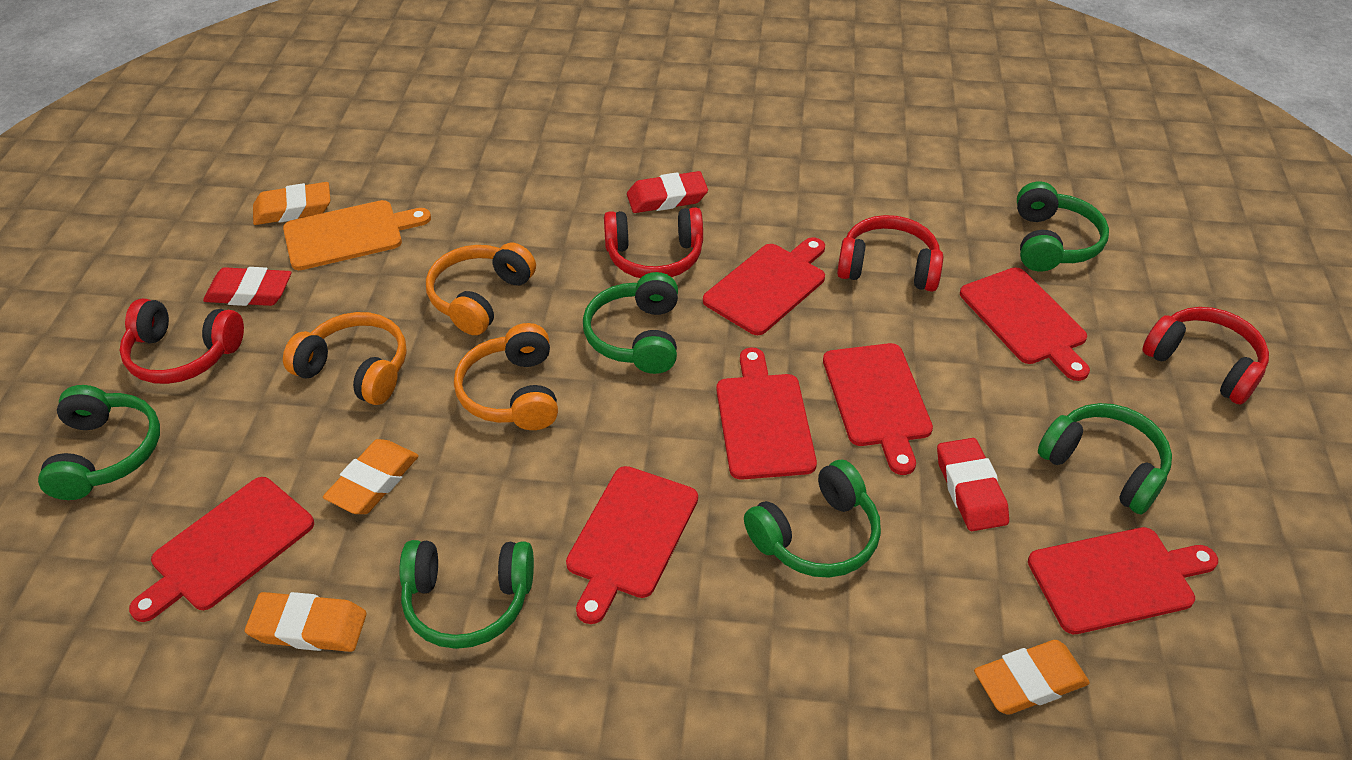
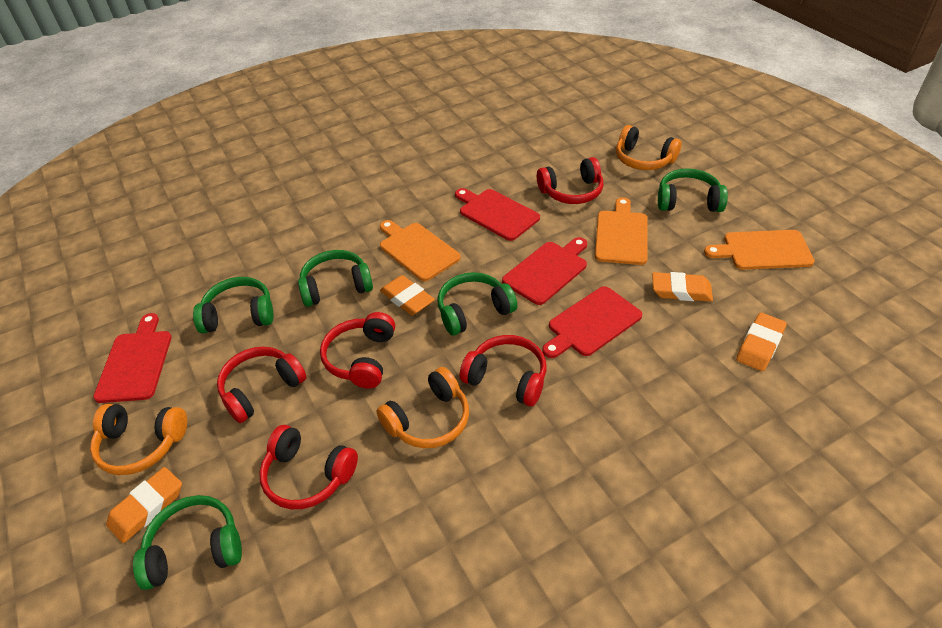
green headphones: 6 -> 5
orange cutting board: 1 -> 3
red cutting board: 7 -> 4
red eraser: 3 -> 0
red headphones: 4 -> 5

